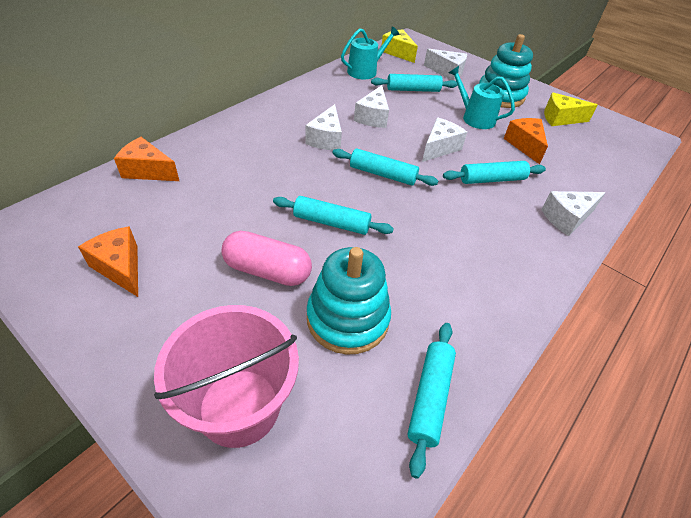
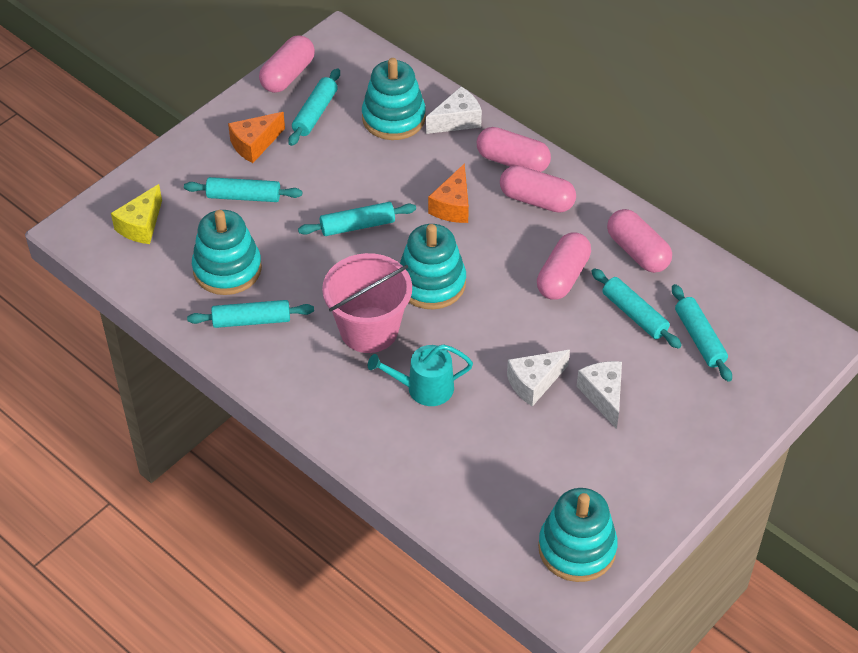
orange cheese: 3 -> 2
pink capsule: 1 -> 5
turquoise rolling pin: 5 -> 6
turquoise stacking toy: 2 -> 4
turquoise watering can: 2 -> 1
white cheese: 5 -> 3
yellow cheese: 2 -> 1

